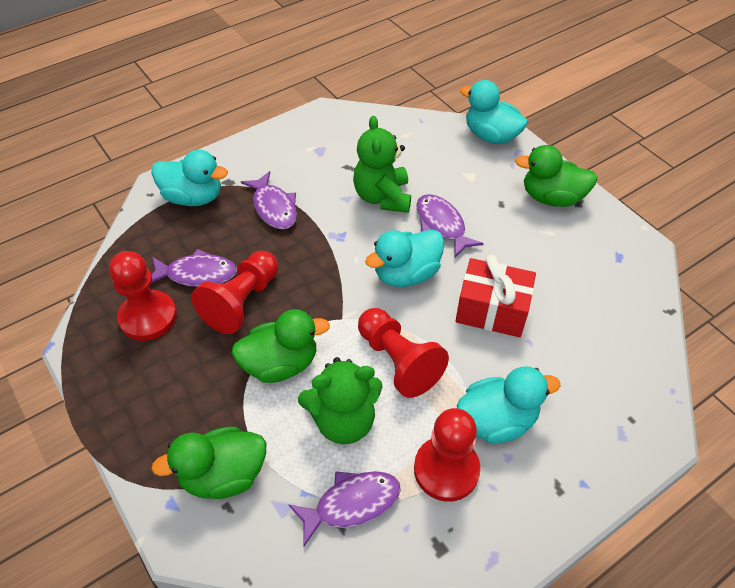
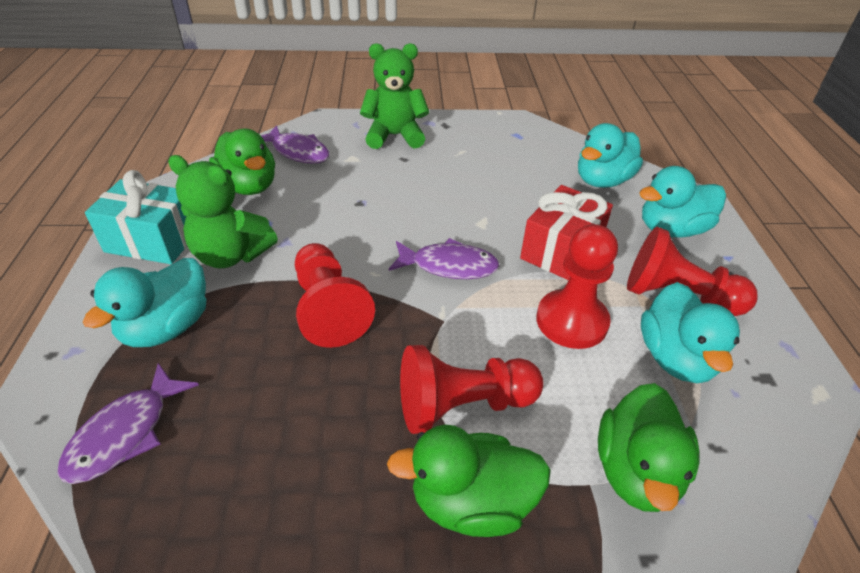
purple fish: 4 -> 3
turquoise gift: 0 -> 1

